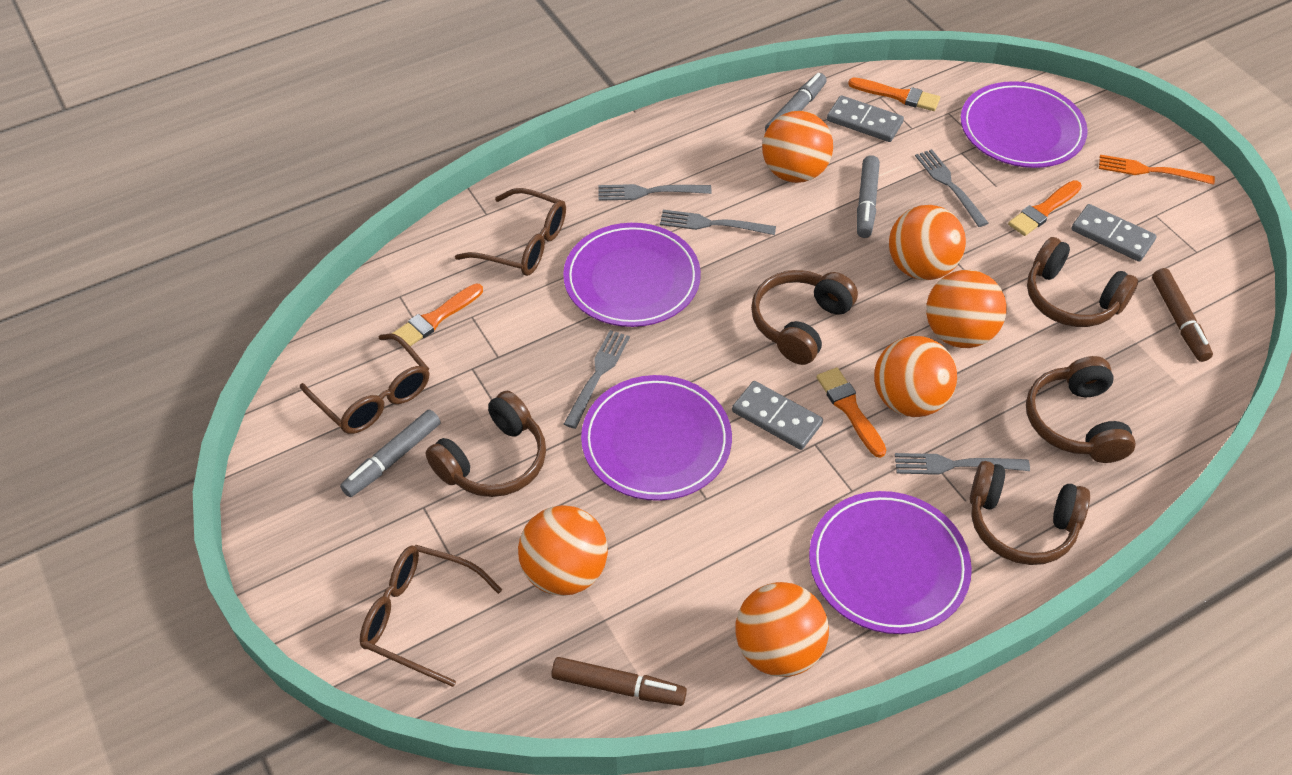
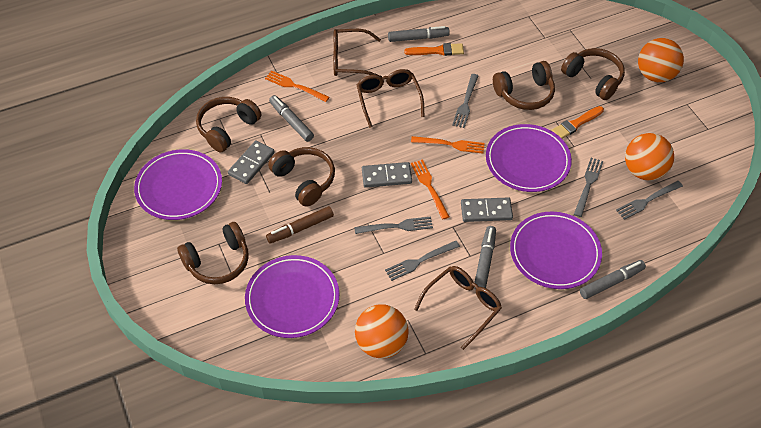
brown marker: 2 -> 1
grey marker: 3 -> 4
orange ball: 6 -> 3
orange brush: 4 -> 2
orange fork: 1 -> 3

